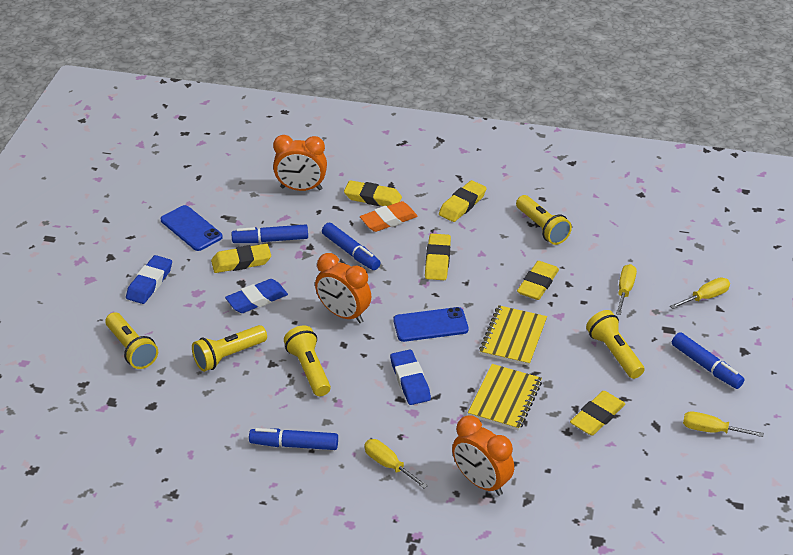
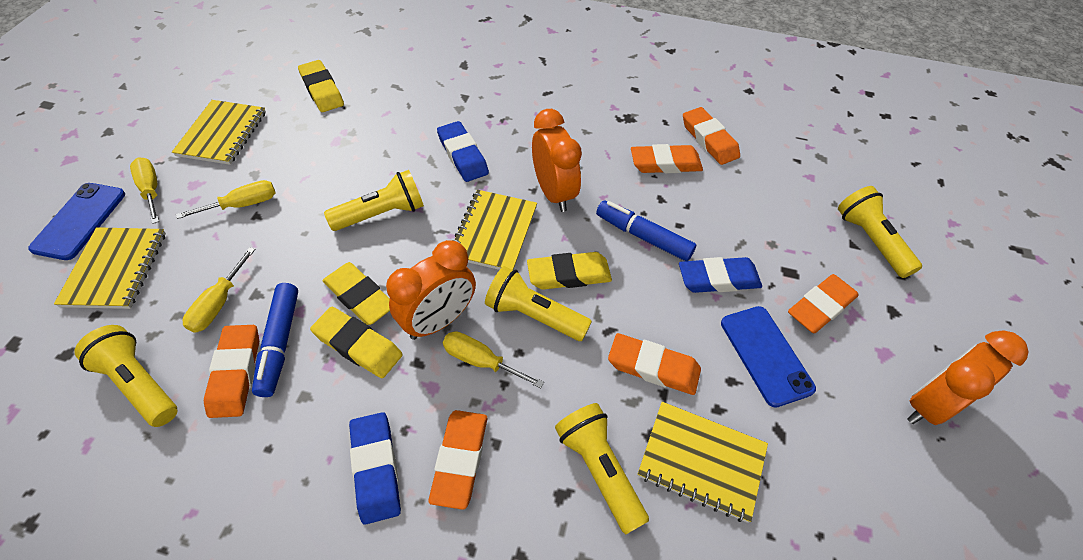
blue marker: 4 -> 2
orange eraser: 1 -> 6
yellow eraser: 6 -> 4
yellow notebook: 2 -> 4

